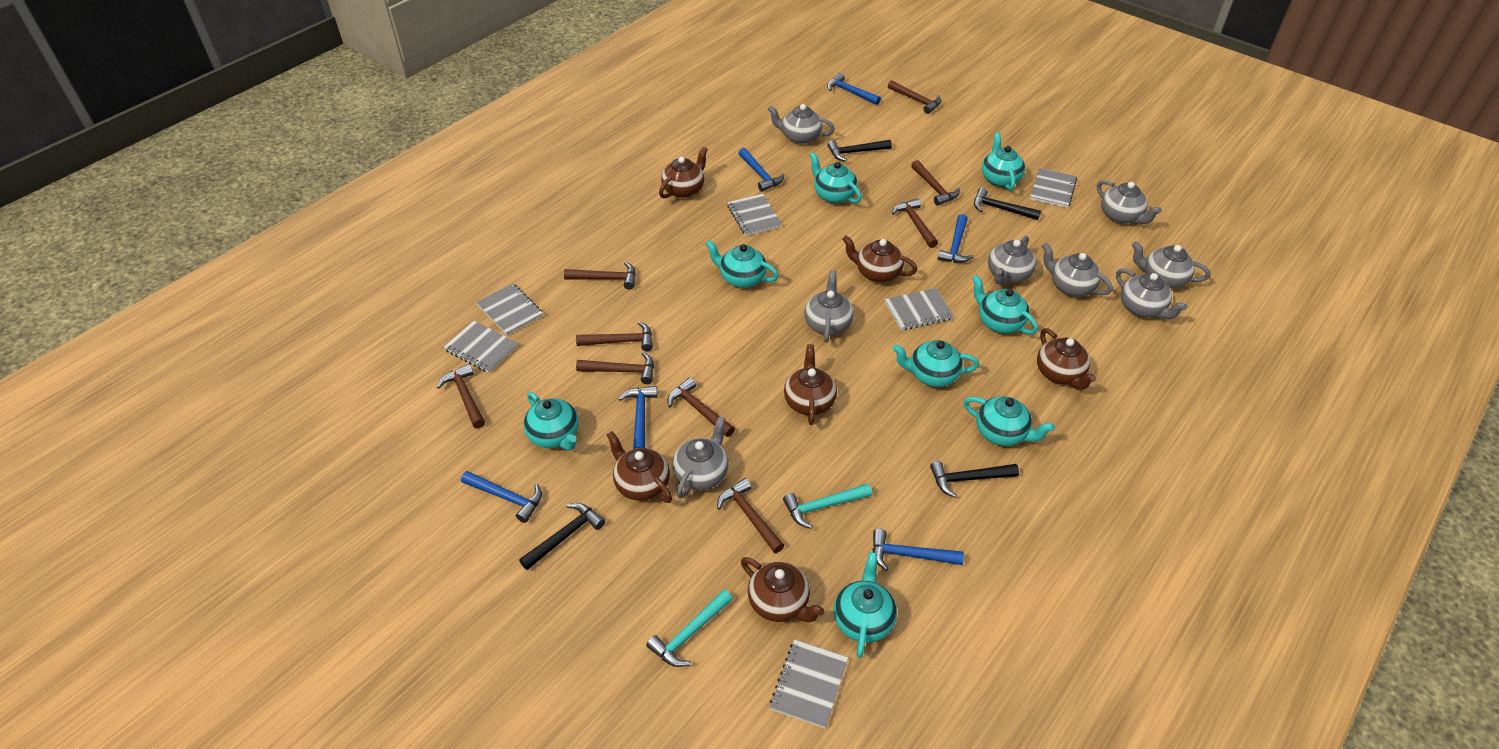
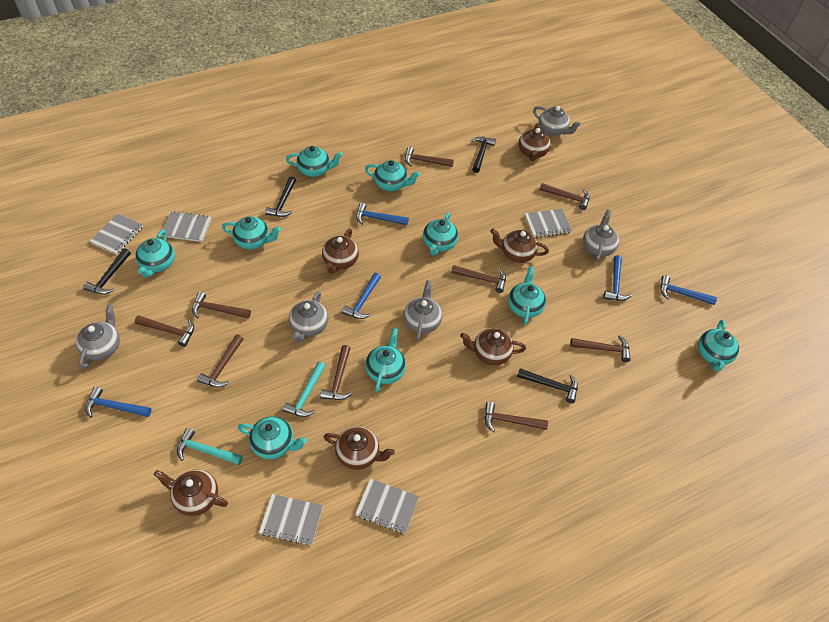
blue hammer: 6 -> 5
grey notebook: 6 -> 5
grey teapot: 8 -> 5
turquoise teapot: 8 -> 9

